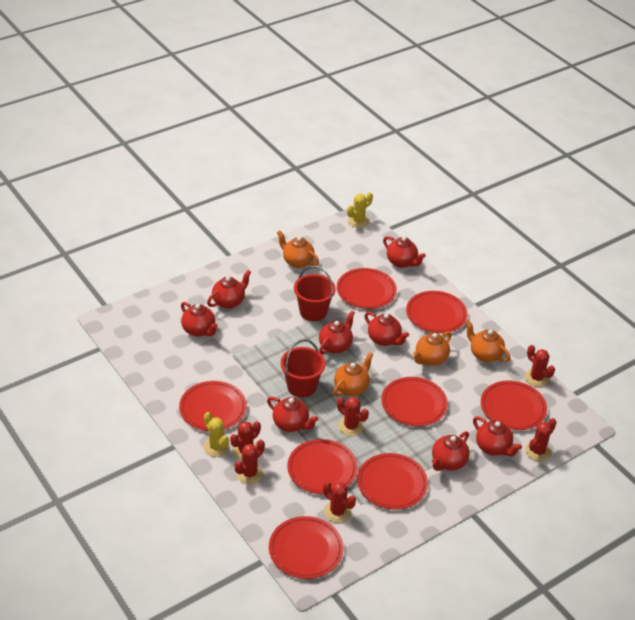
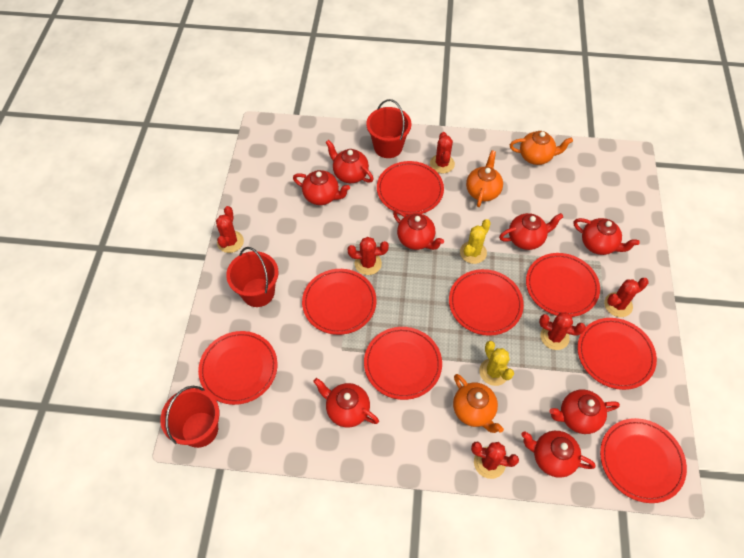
orange teapot: 4 -> 3
red bucket: 2 -> 3

